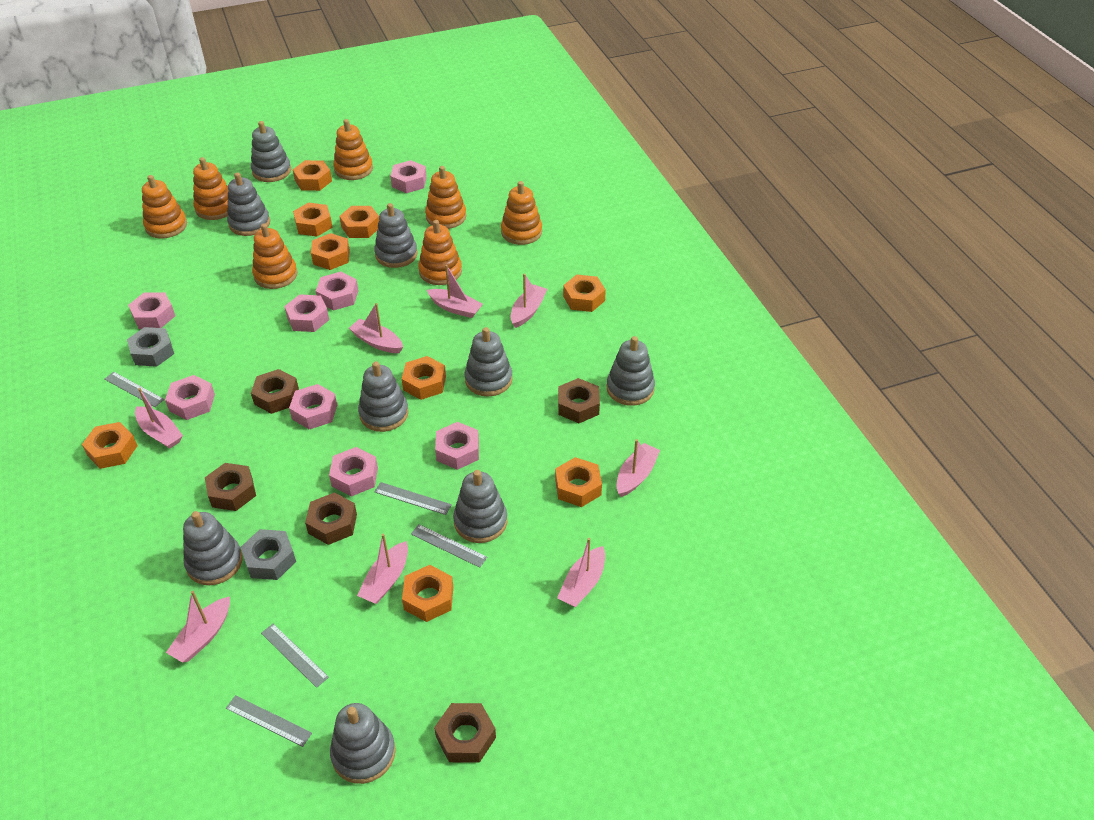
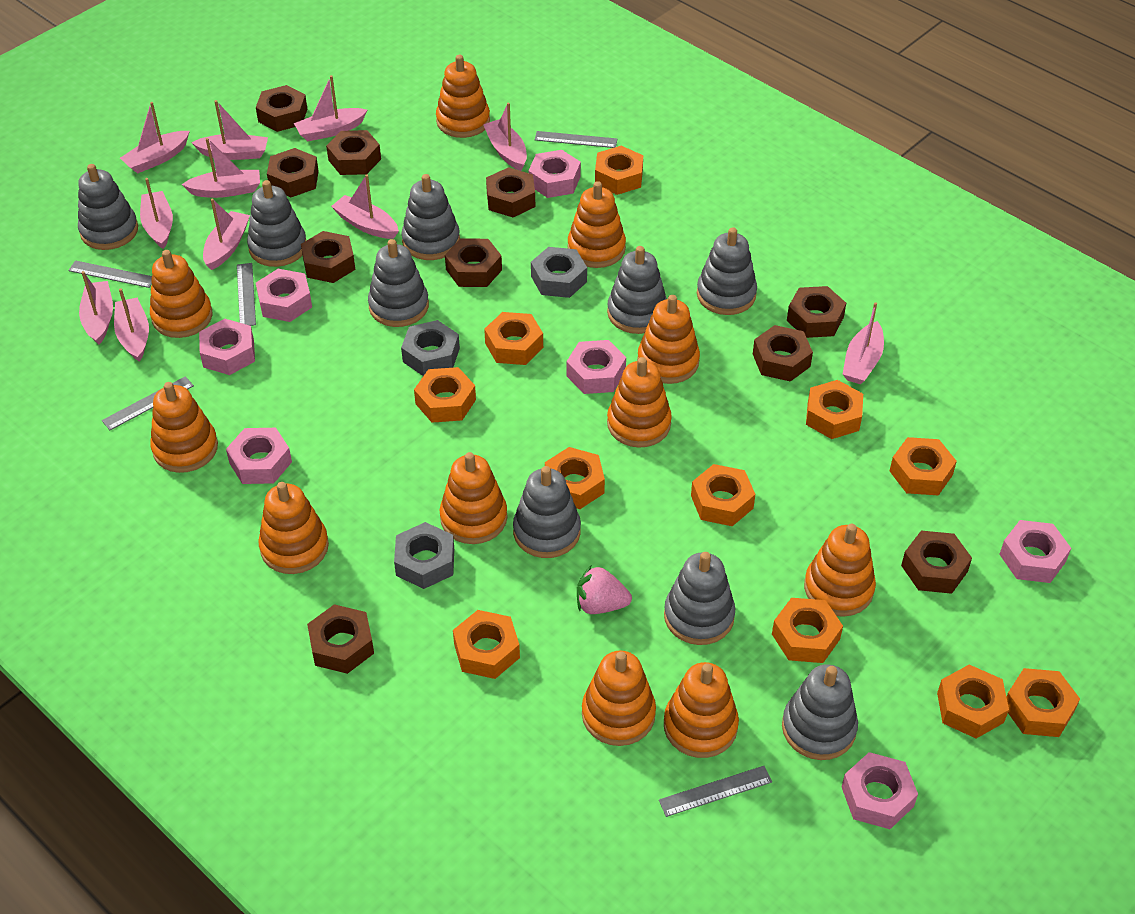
brown nut: 5 -> 10
grey nut: 2 -> 3
orange nut: 9 -> 11
orange stacking toy: 7 -> 11
pink boat: 8 -> 11
pink nut: 8 -> 7
pink strawberry: 0 -> 1

